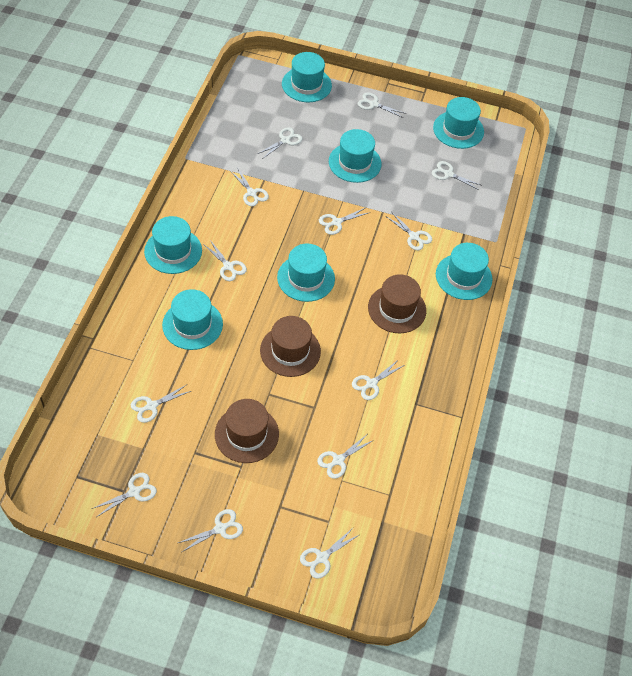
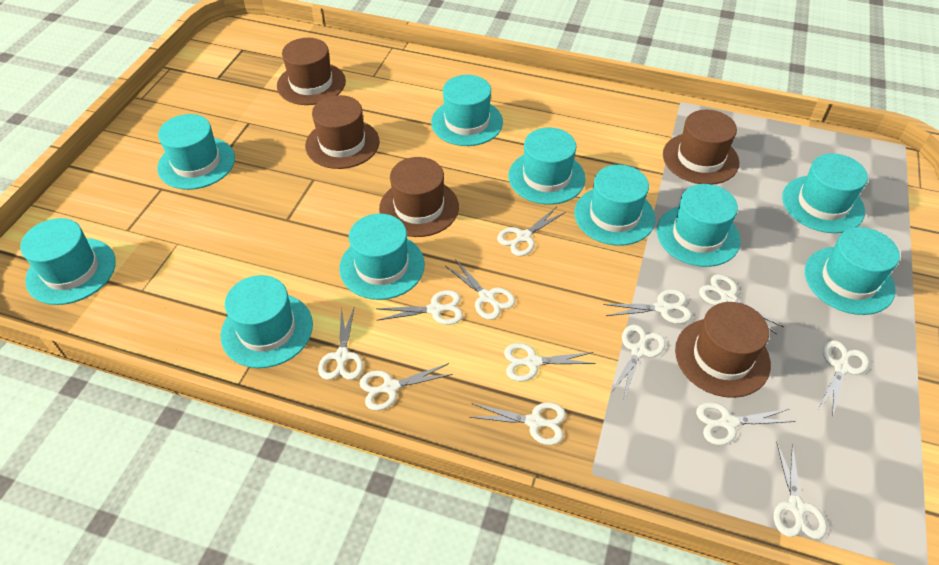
brown hat: 3 -> 5
turquoise hat: 7 -> 10

